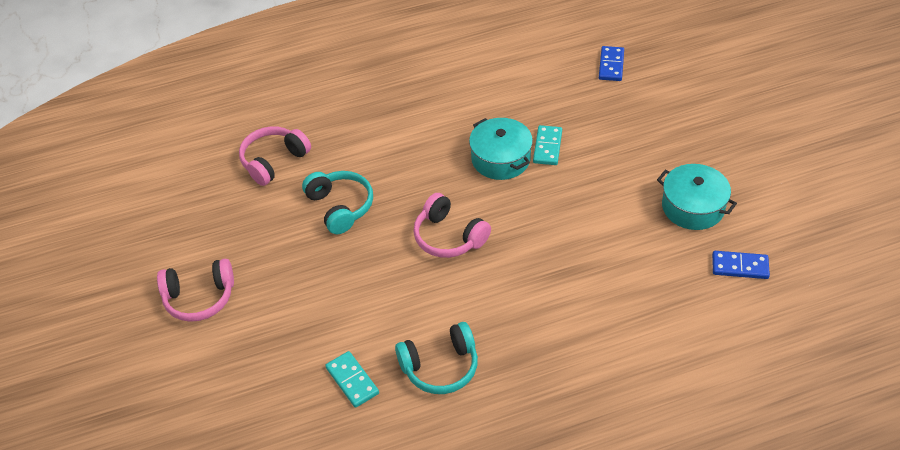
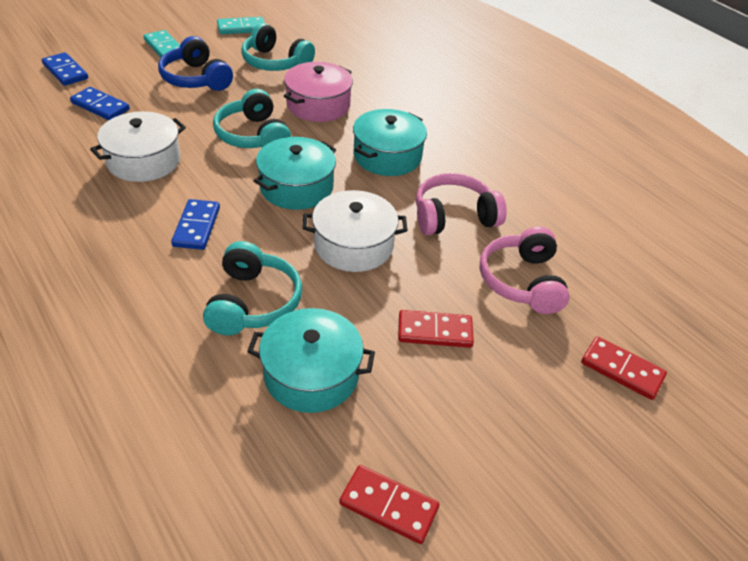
blue domino: 2 -> 3
blue headphones: 0 -> 1
pink headphones: 3 -> 2
pink pot: 0 -> 1
red domino: 0 -> 3
turquoise headphones: 2 -> 3
turquoise pot: 2 -> 3
white pot: 0 -> 2

